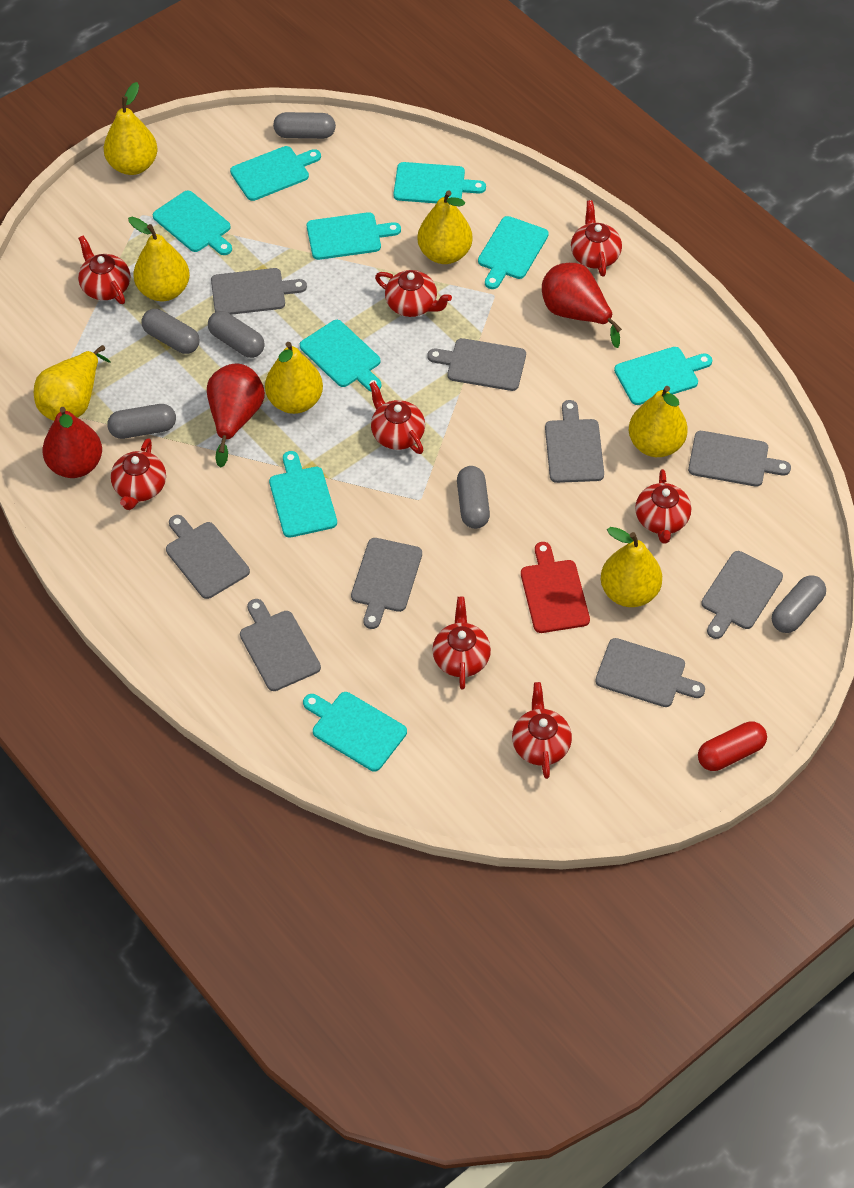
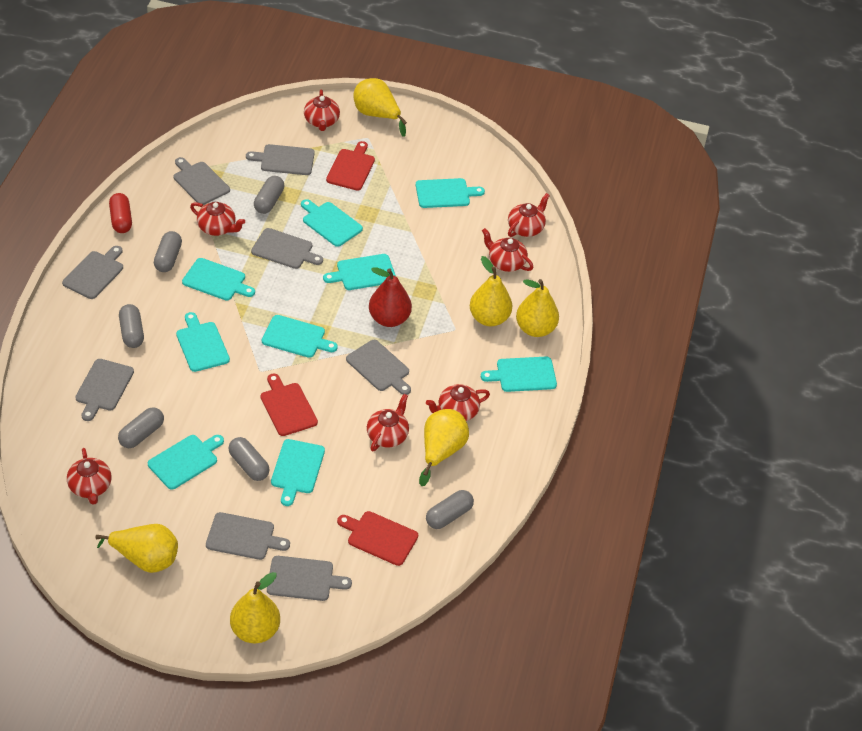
grey cutting board: 9 -> 8
red cutting board: 1 -> 3
red pear: 3 -> 1
red teapot: 8 -> 7
yellow pear: 7 -> 6

